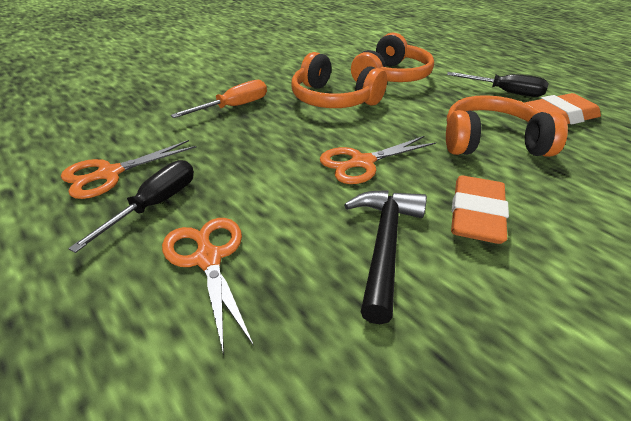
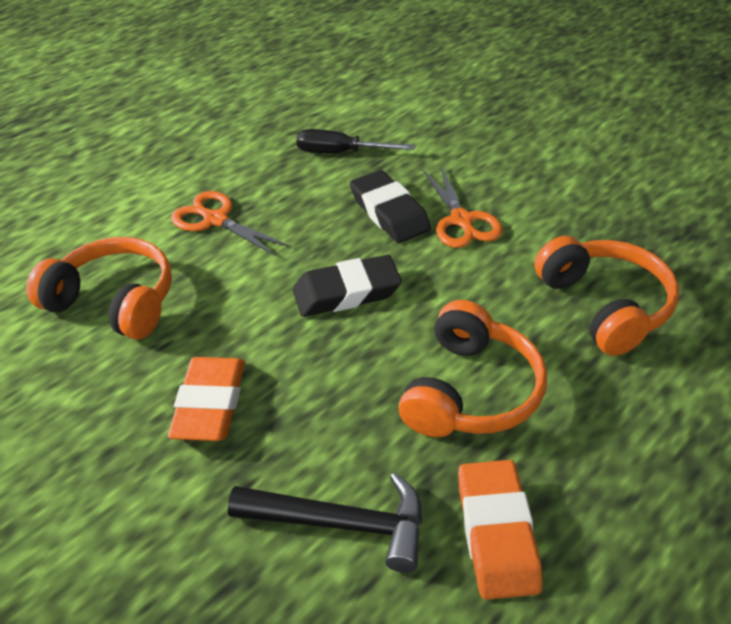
black eraser: 0 -> 2
black screwdriver: 2 -> 1
orange scissors: 3 -> 2
orange screwdriver: 1 -> 0

